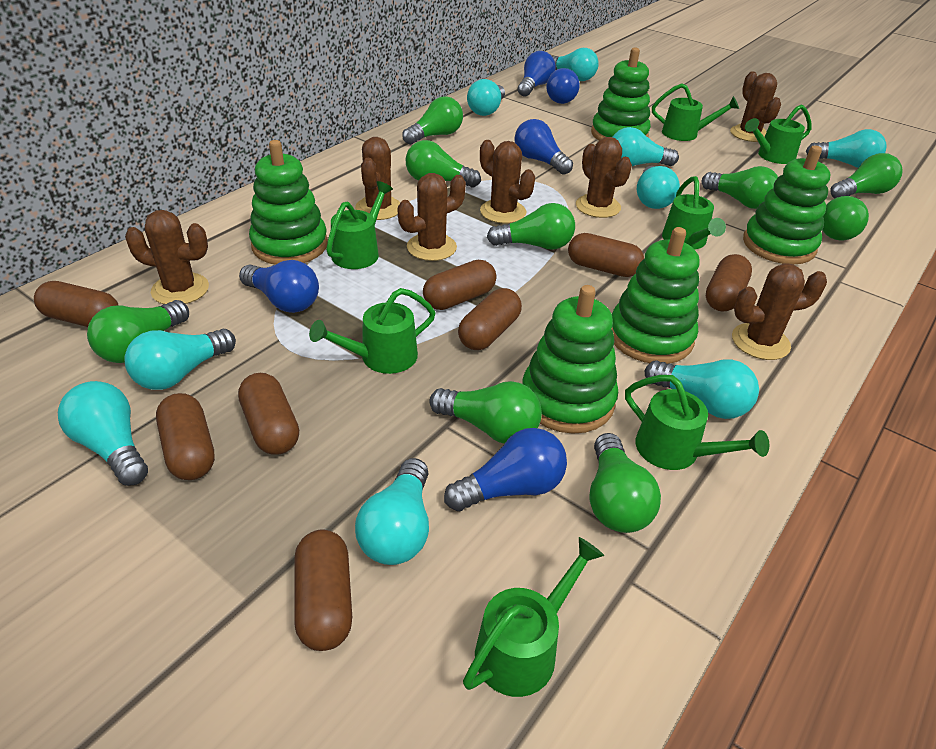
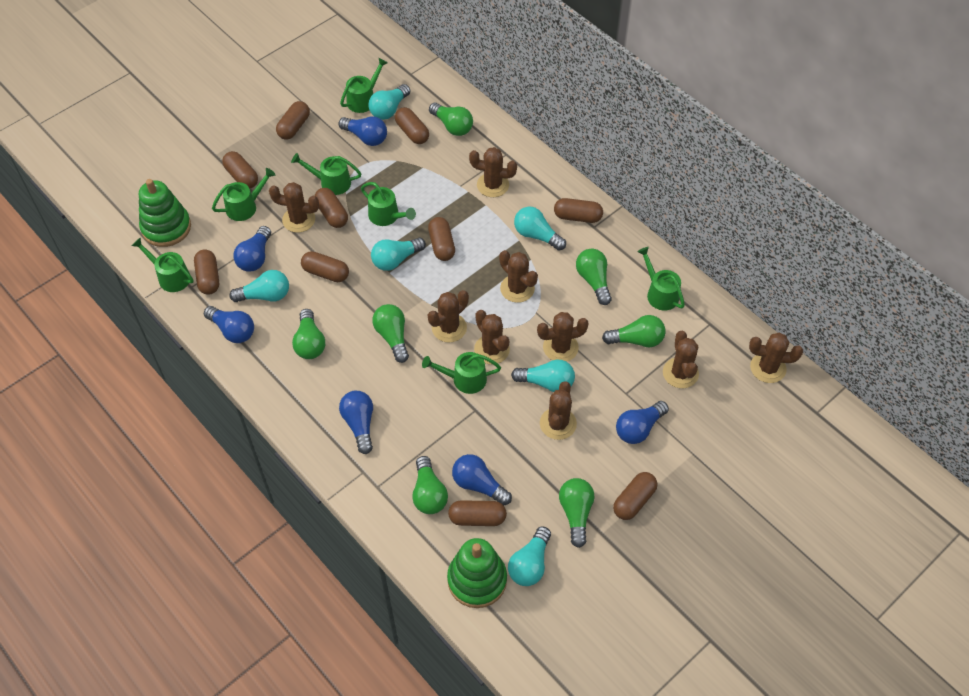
blue light bulb: 5 -> 6
brown cactus: 7 -> 9
brown capsule: 8 -> 10
green light bulb: 9 -> 7
green stacking toy: 5 -> 2
turquoise light bulb: 9 -> 6

